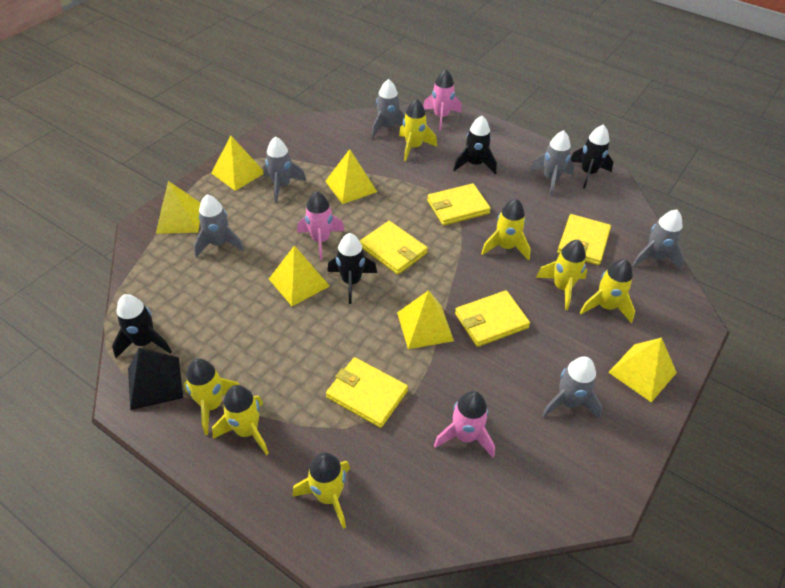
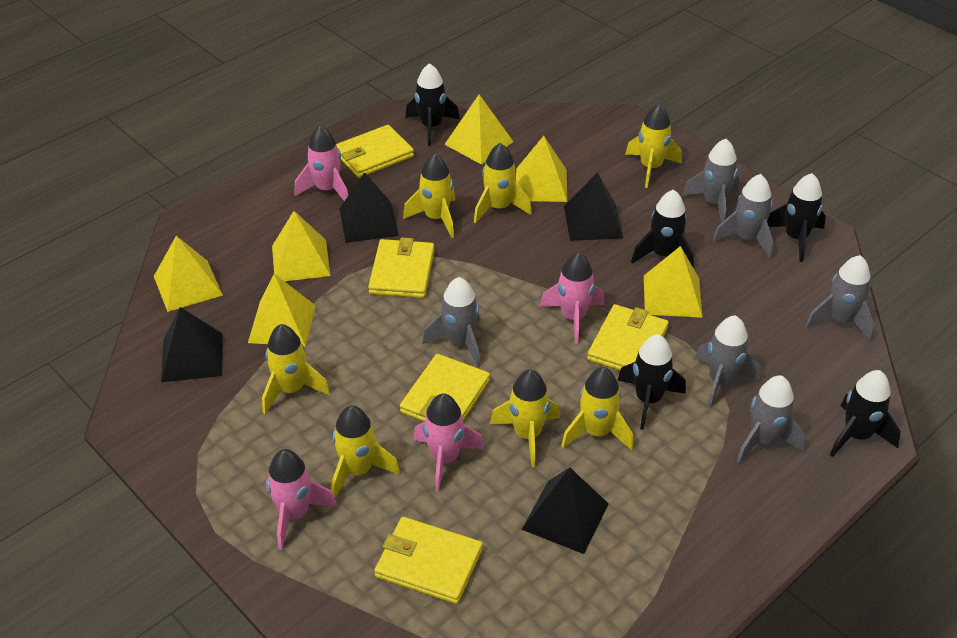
black pyramid: 1 -> 4
black rocket: 4 -> 5
pink rocket: 3 -> 4

